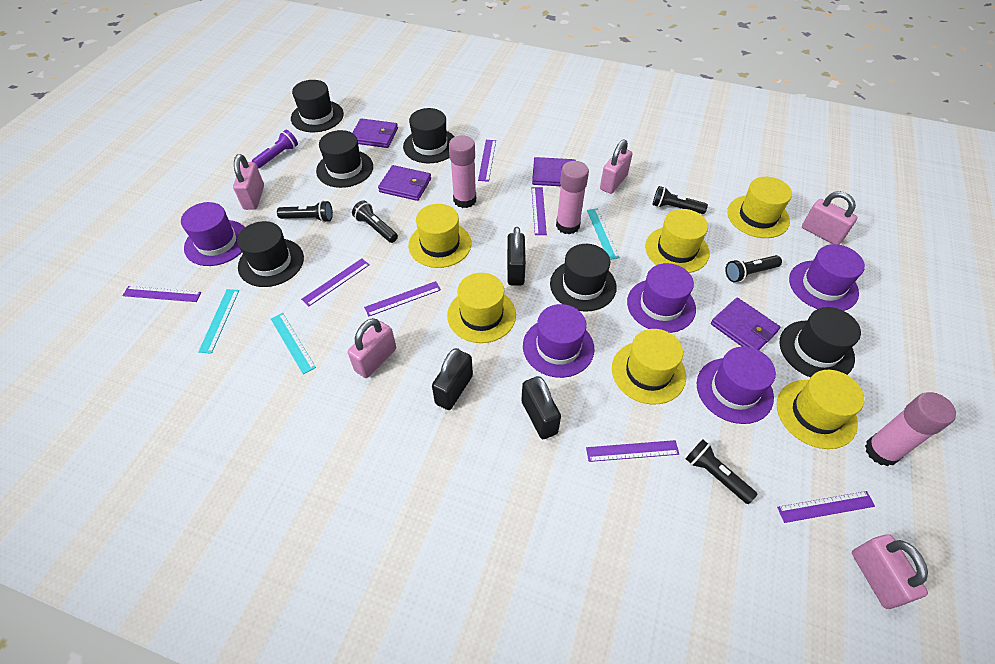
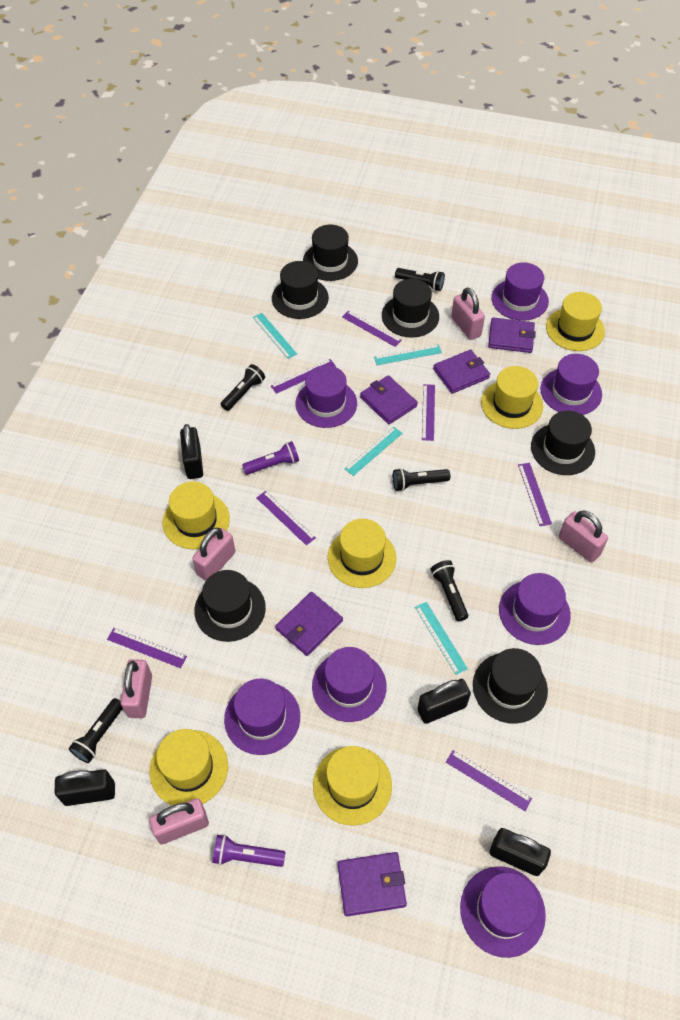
black padlock: 3 -> 4
pink glue stick: 3 -> 0
purple flashlight: 1 -> 2
purple hat: 5 -> 7
purple wallet: 4 -> 5
turquoise ruler: 3 -> 4

